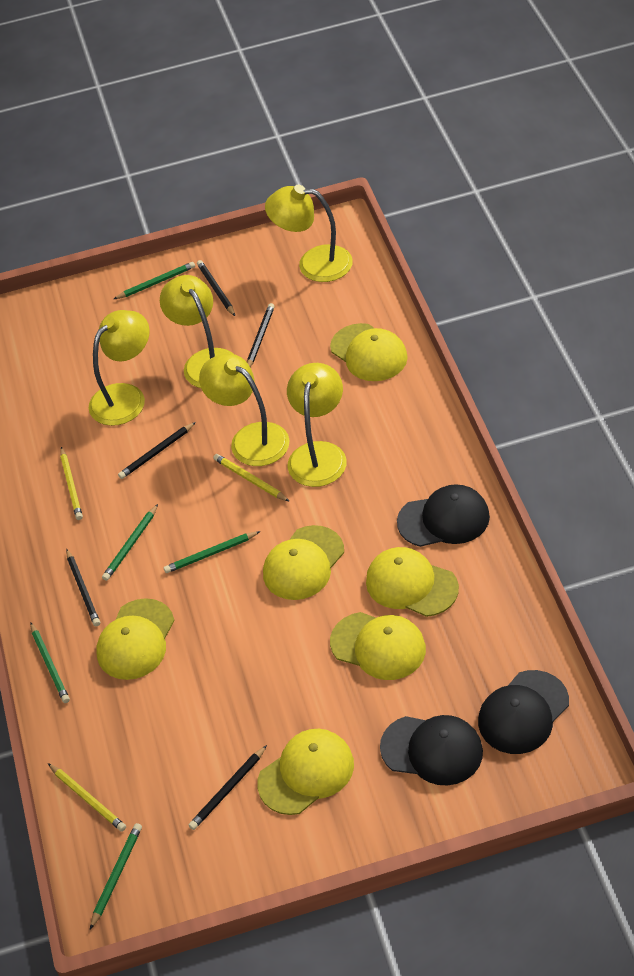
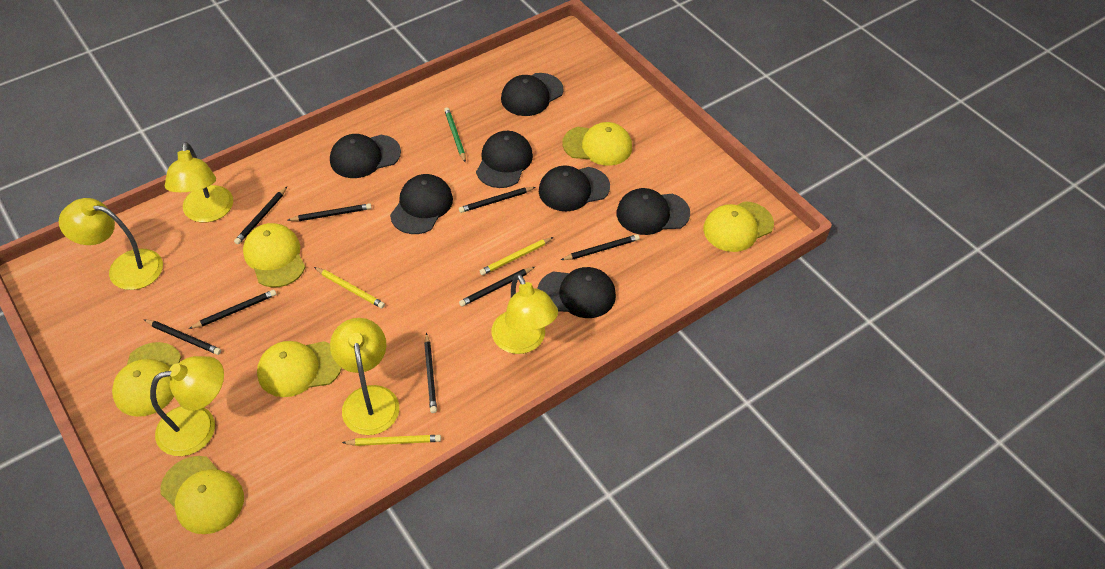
black cap: 3 -> 7
black pencil: 5 -> 8
green pencil: 5 -> 1

